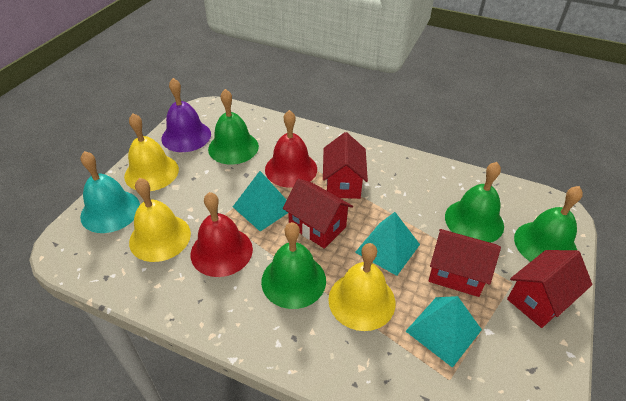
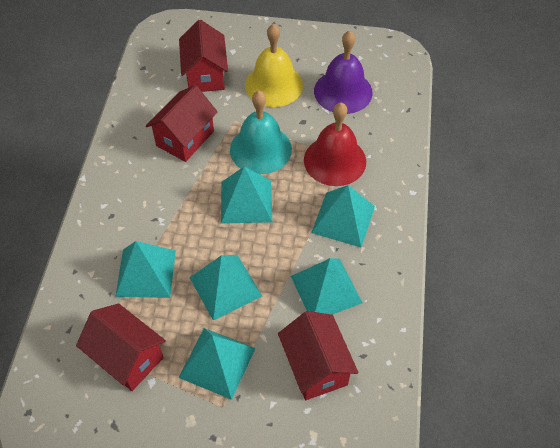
green bell: 4 -> 0
red bell: 2 -> 1
turquoise pyramid: 3 -> 6
yellow bell: 3 -> 1

